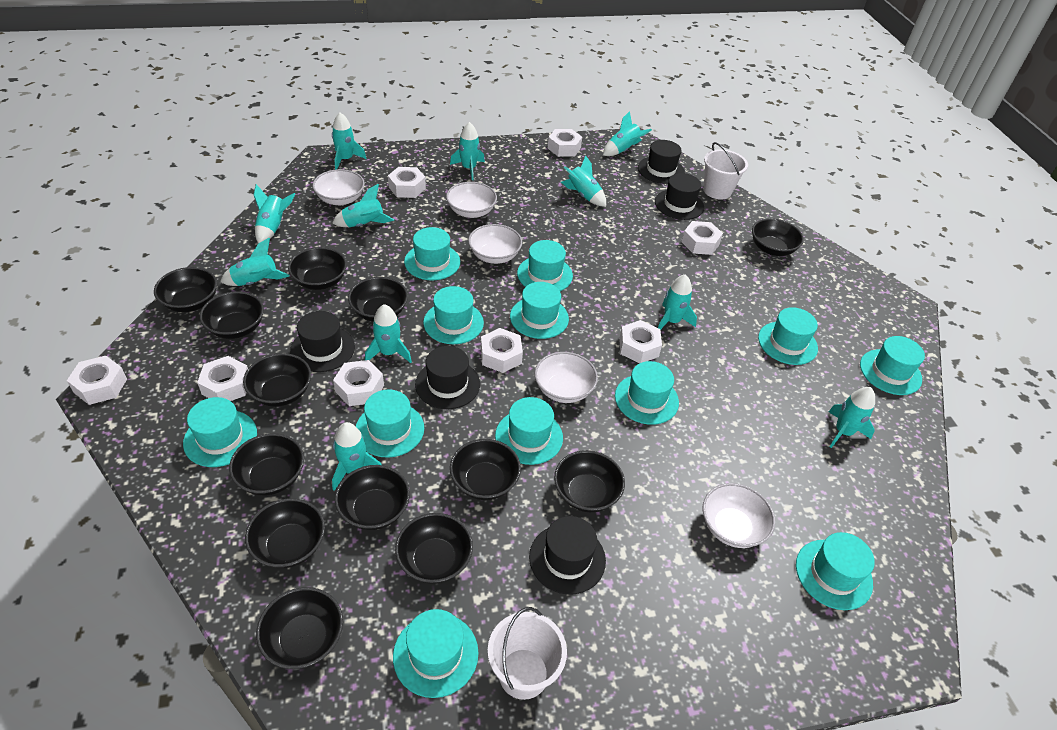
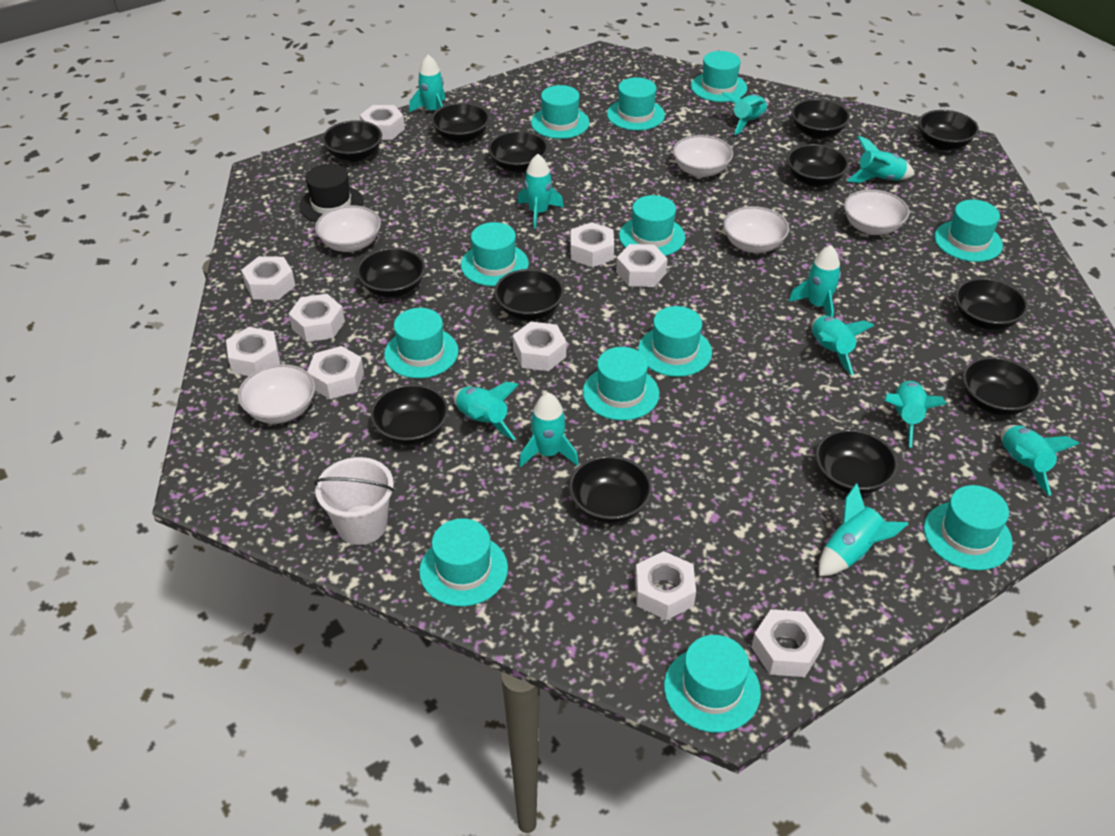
black hat: 5 -> 1
white bucket: 2 -> 1
white nut: 8 -> 10

